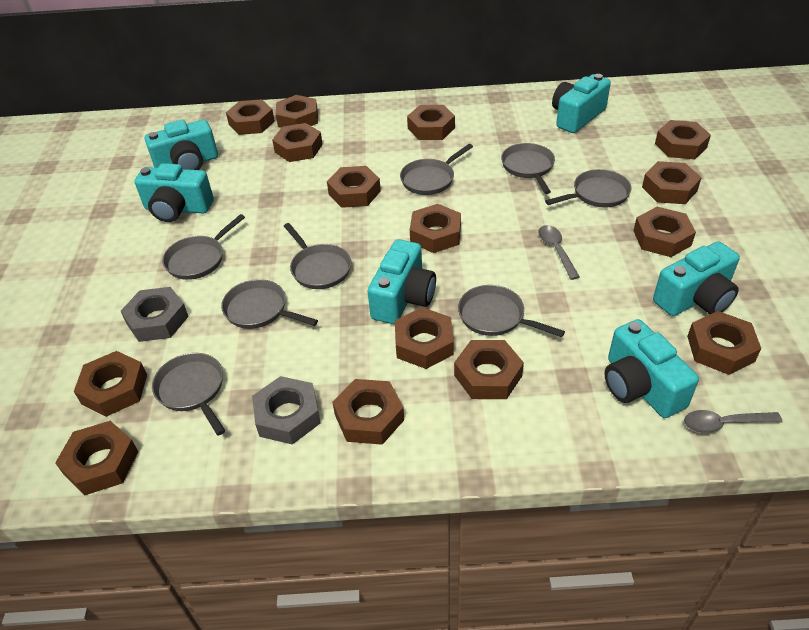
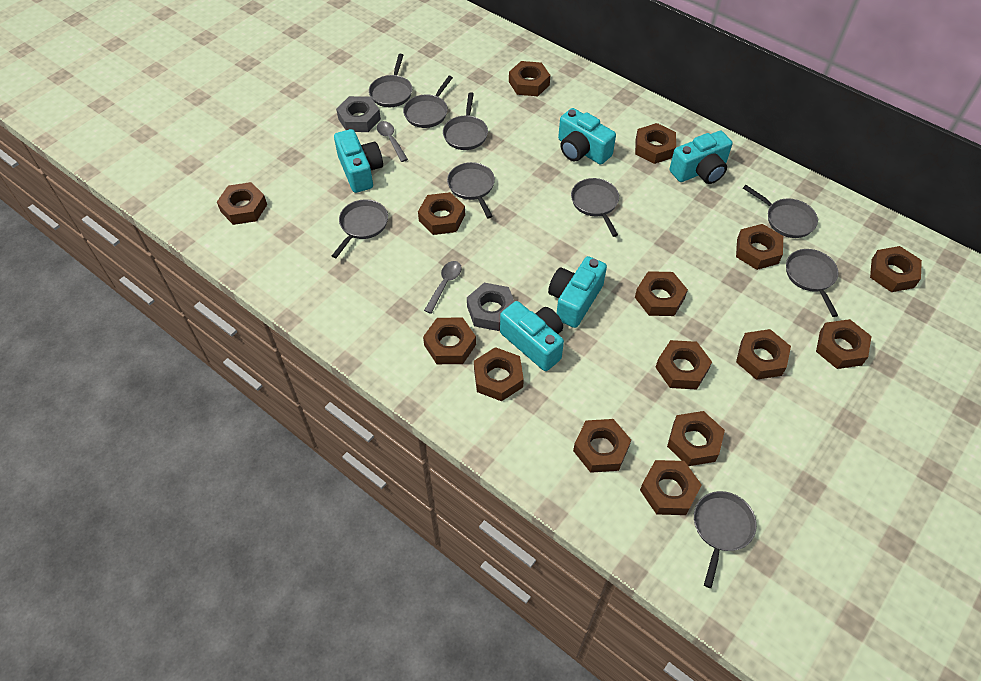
grey pan: 8 -> 9
turquoise camera: 6 -> 5

